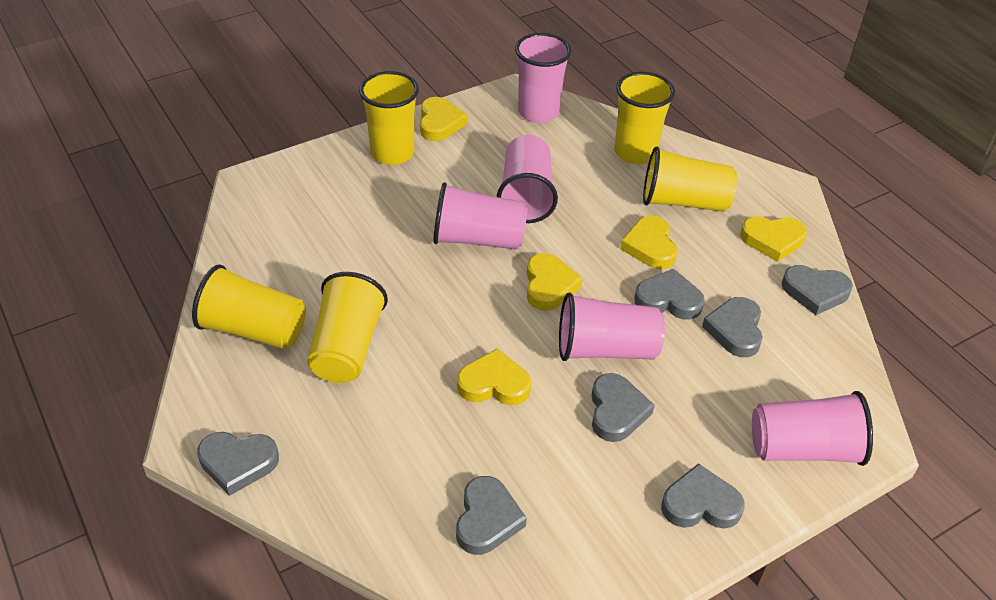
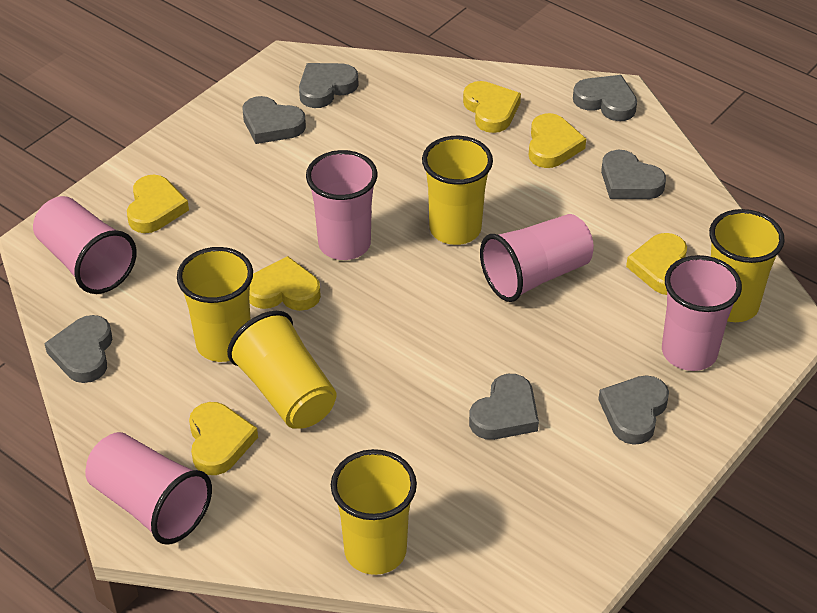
yellow heart: 5 -> 6

